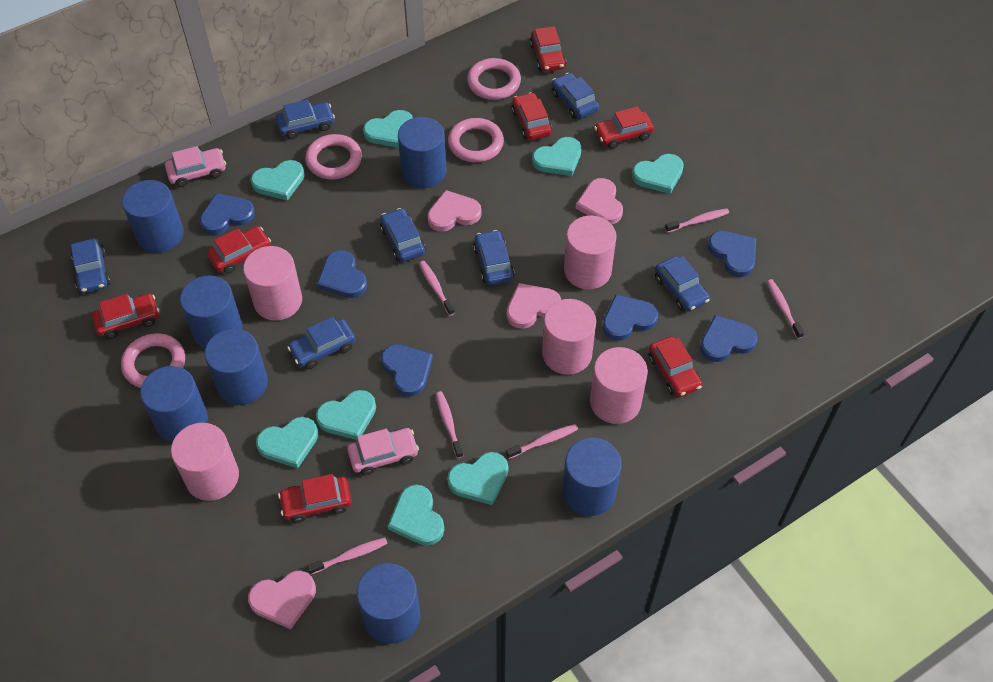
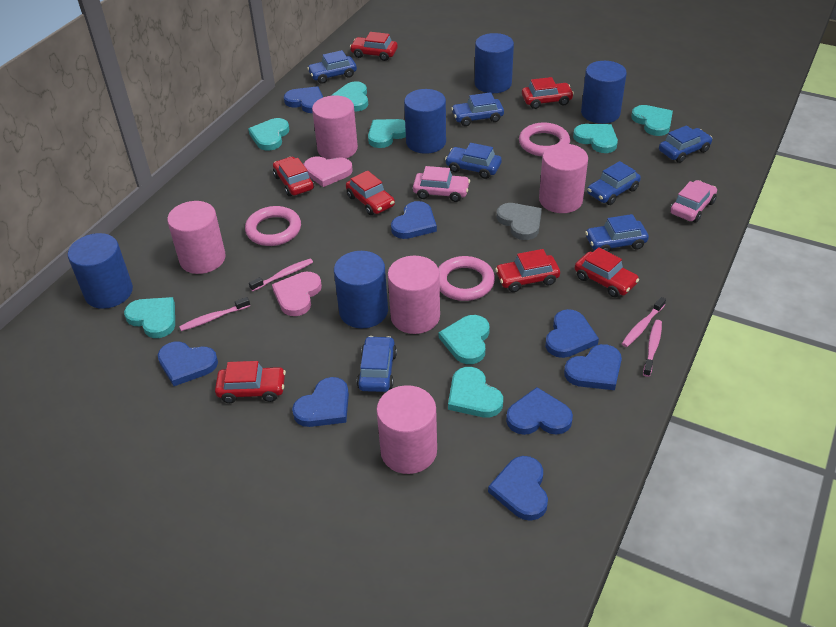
blue cylinder: 7 -> 5
blue heart: 6 -> 8
grey heart: 0 -> 1
pink heart: 4 -> 2
pink ring: 4 -> 3
pink toothbrush: 6 -> 4

